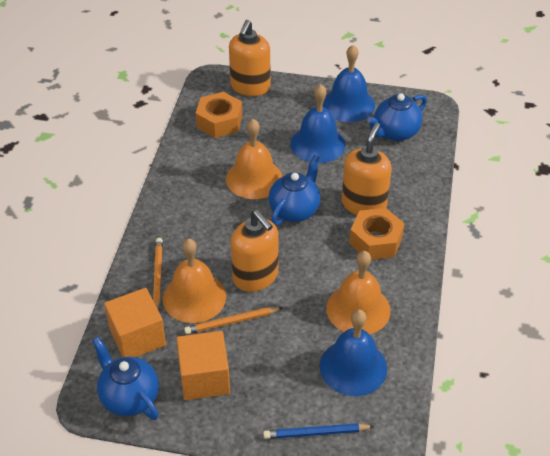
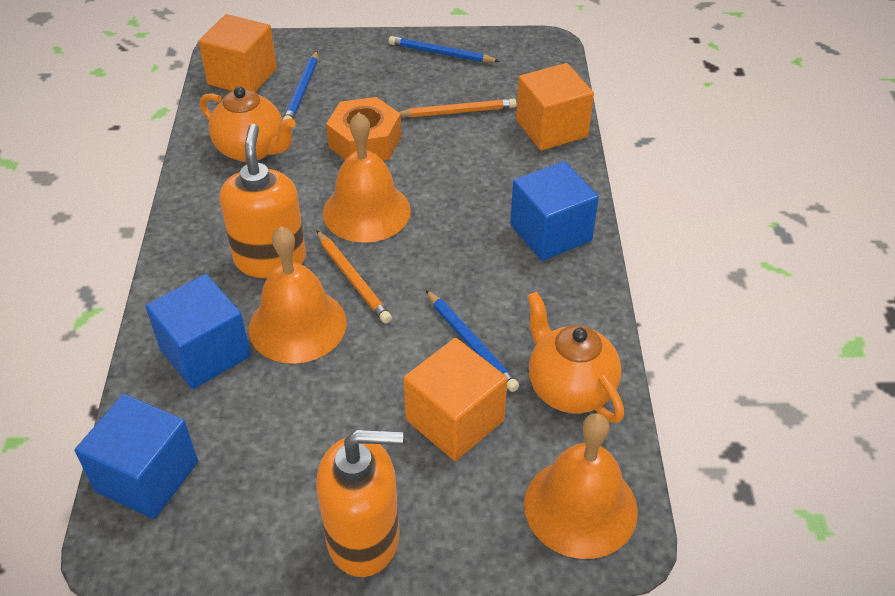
blue bell: 3 -> 0
blue cube: 0 -> 3
blue pencil: 1 -> 3
blue teapot: 3 -> 0
orange cube: 2 -> 3
orange nut: 2 -> 1
orange soap dispenser: 3 -> 2
orange teapot: 0 -> 2

